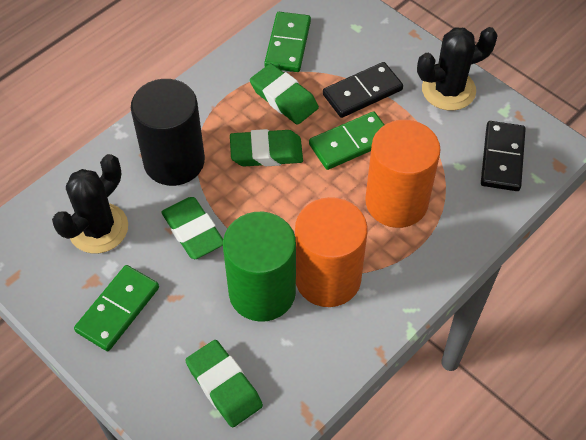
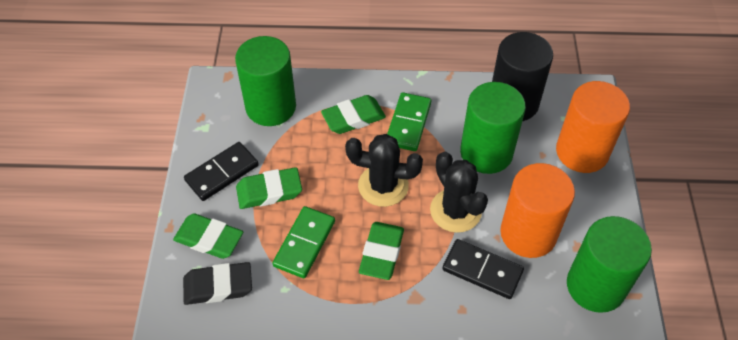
black eraser: 0 -> 1
green cylinder: 1 -> 3
green domino: 3 -> 2

